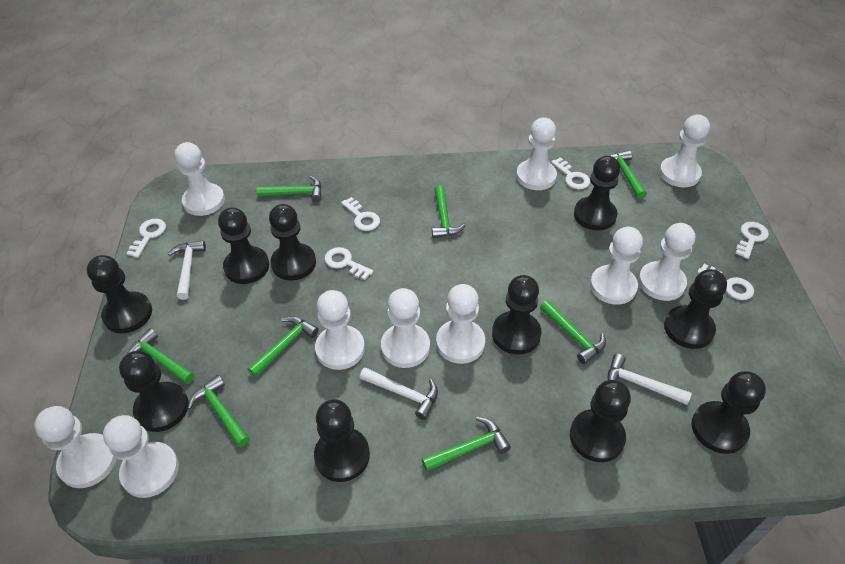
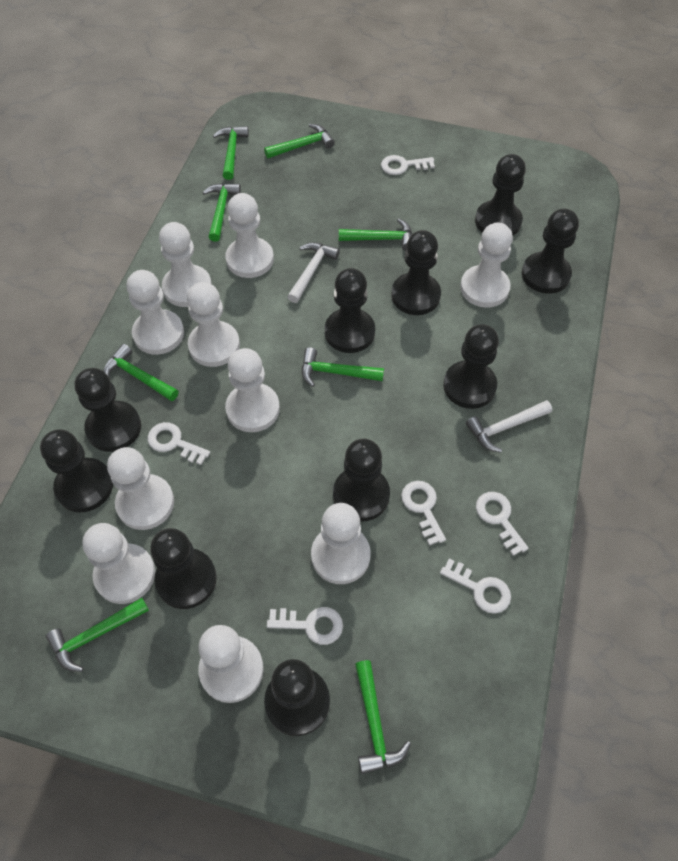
white hammer: 3 -> 2

